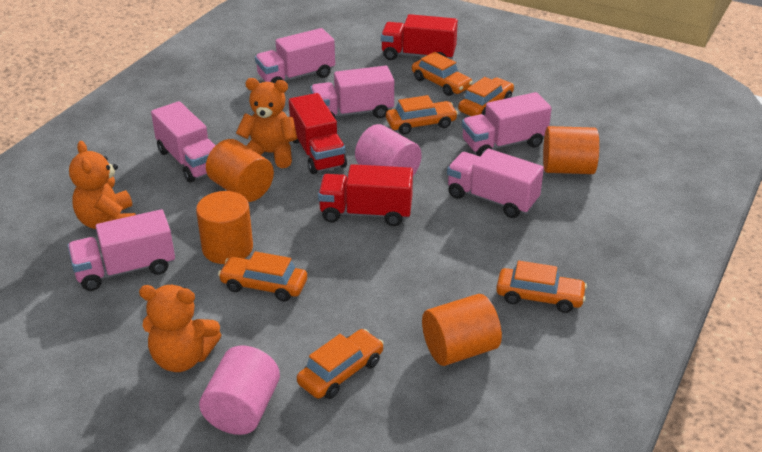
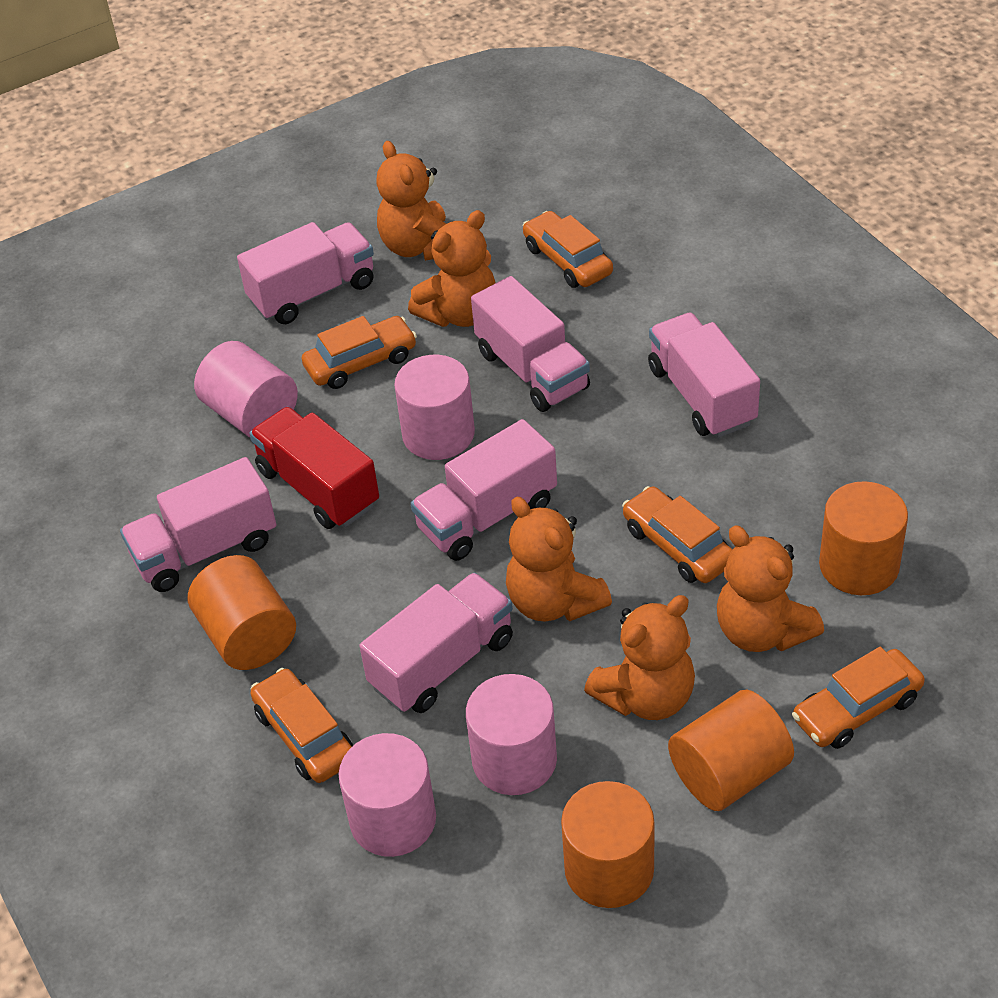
orange car: 6 -> 5
orange teddy bear: 3 -> 5
pink cylinder: 2 -> 4
red truck: 3 -> 1

